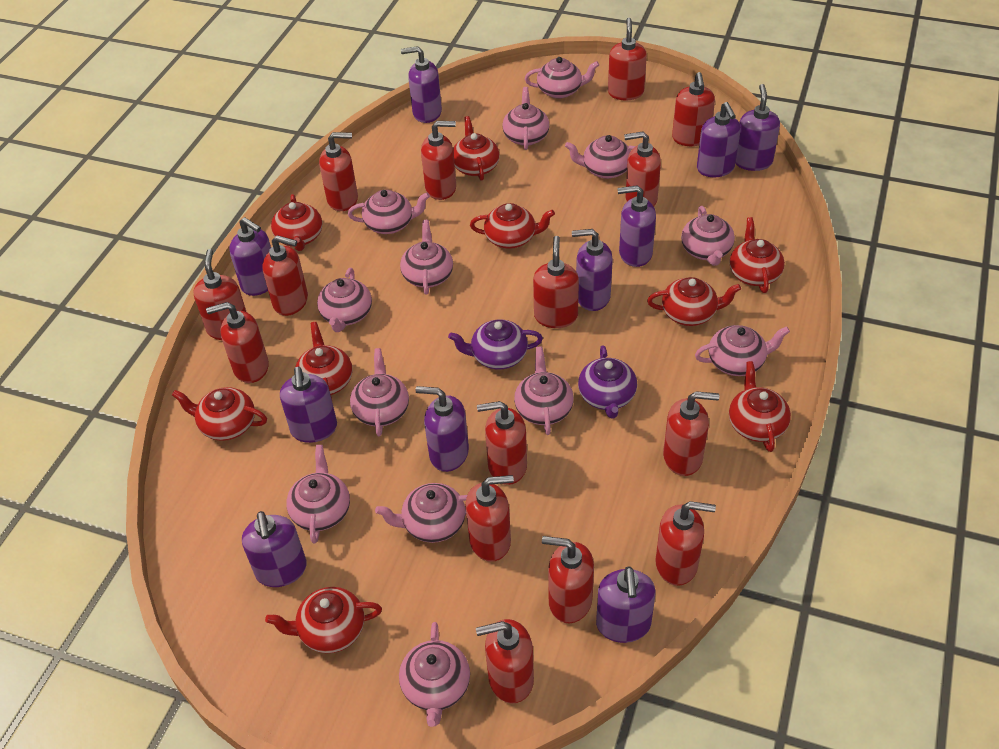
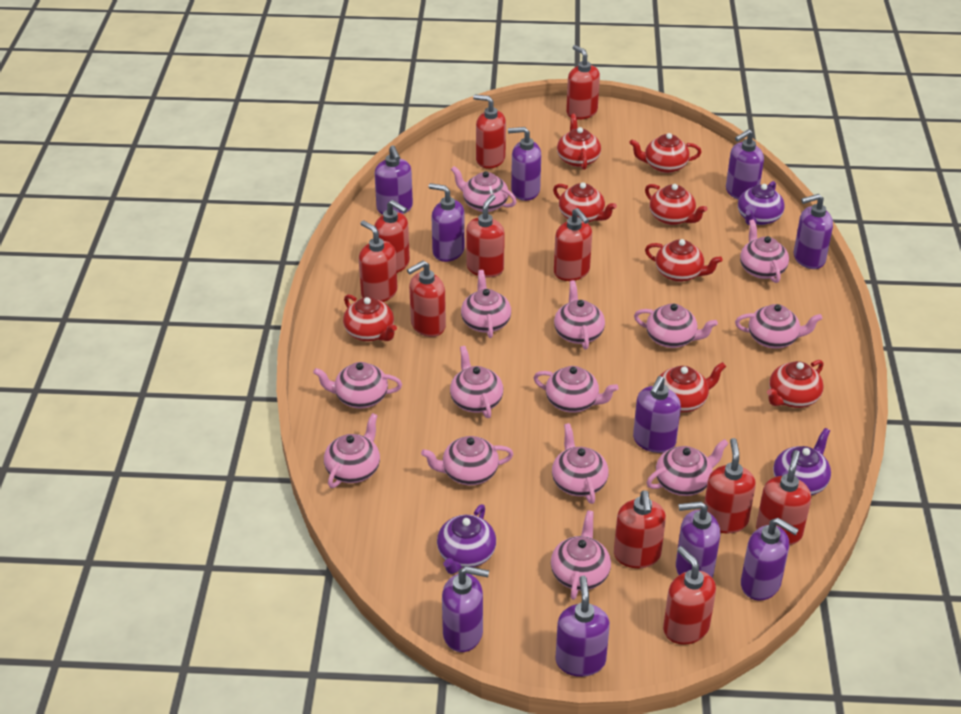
pink teapot: 13 -> 14
purple teapot: 2 -> 3
red soap dispenser: 15 -> 11
red teapot: 9 -> 8

